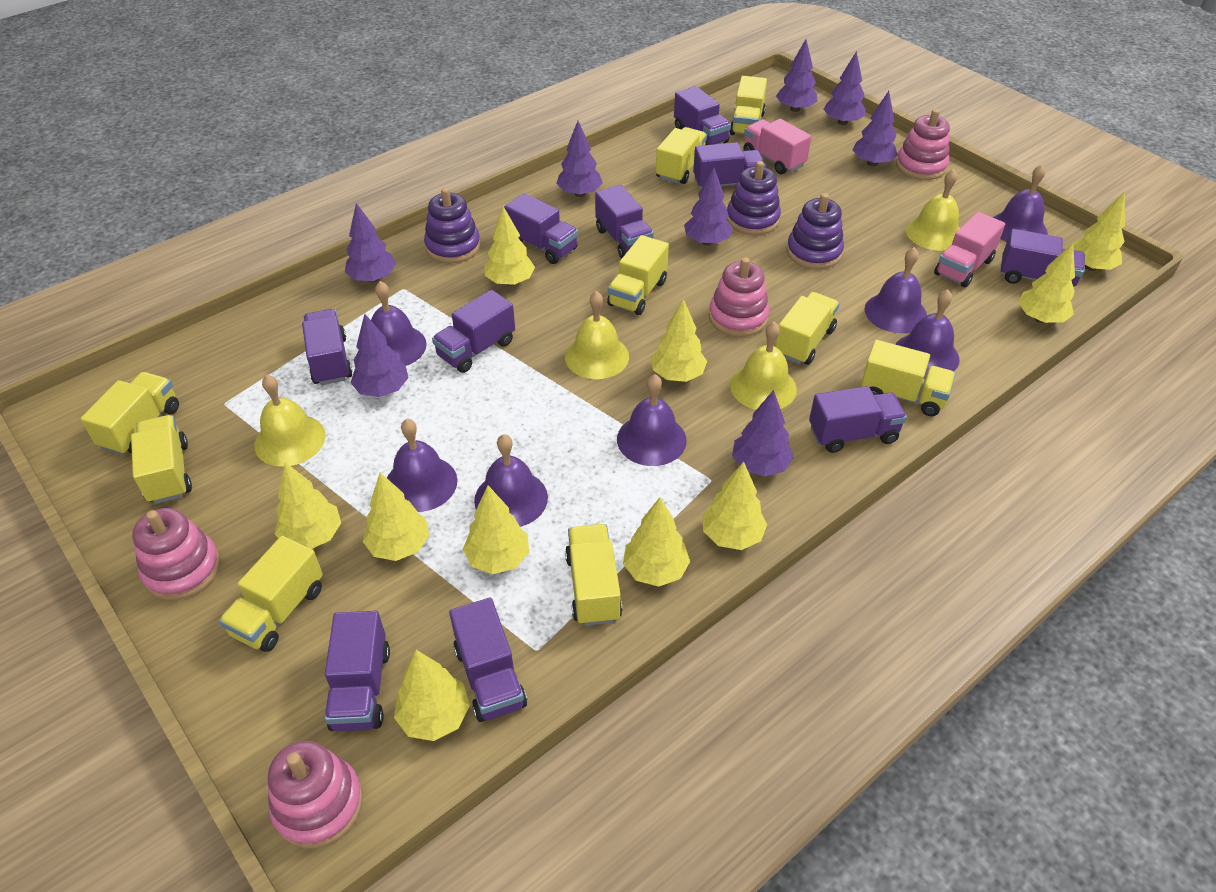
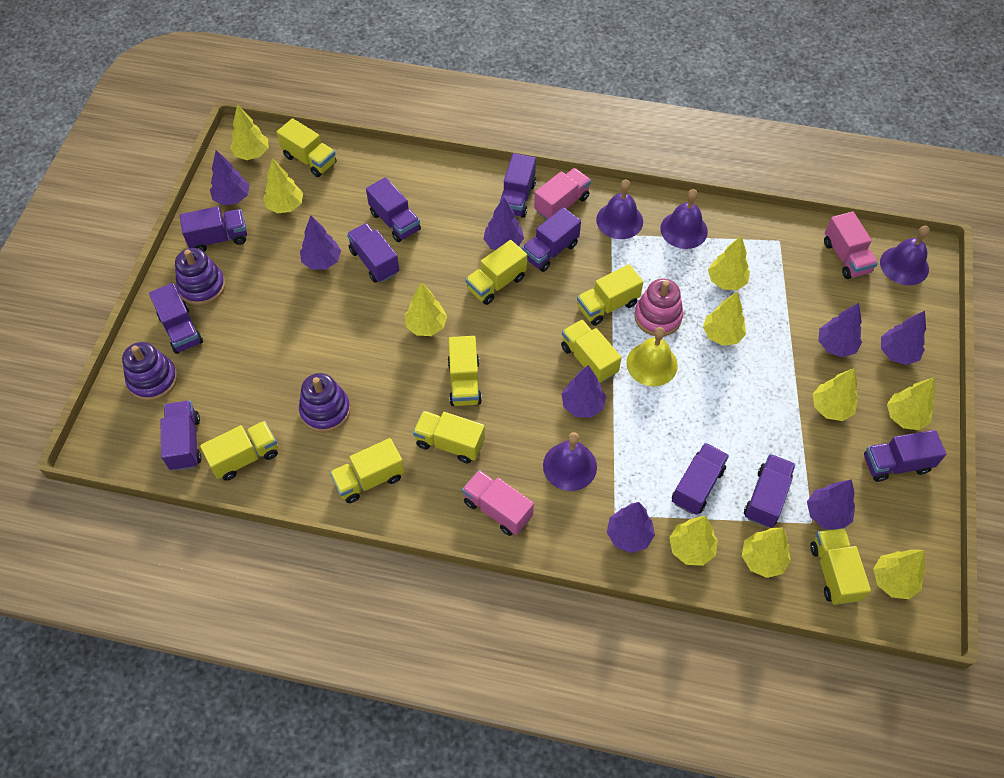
pink stacking toy: 4 -> 1
pink truck: 2 -> 3
purple bell: 7 -> 4
yellow bell: 4 -> 1

